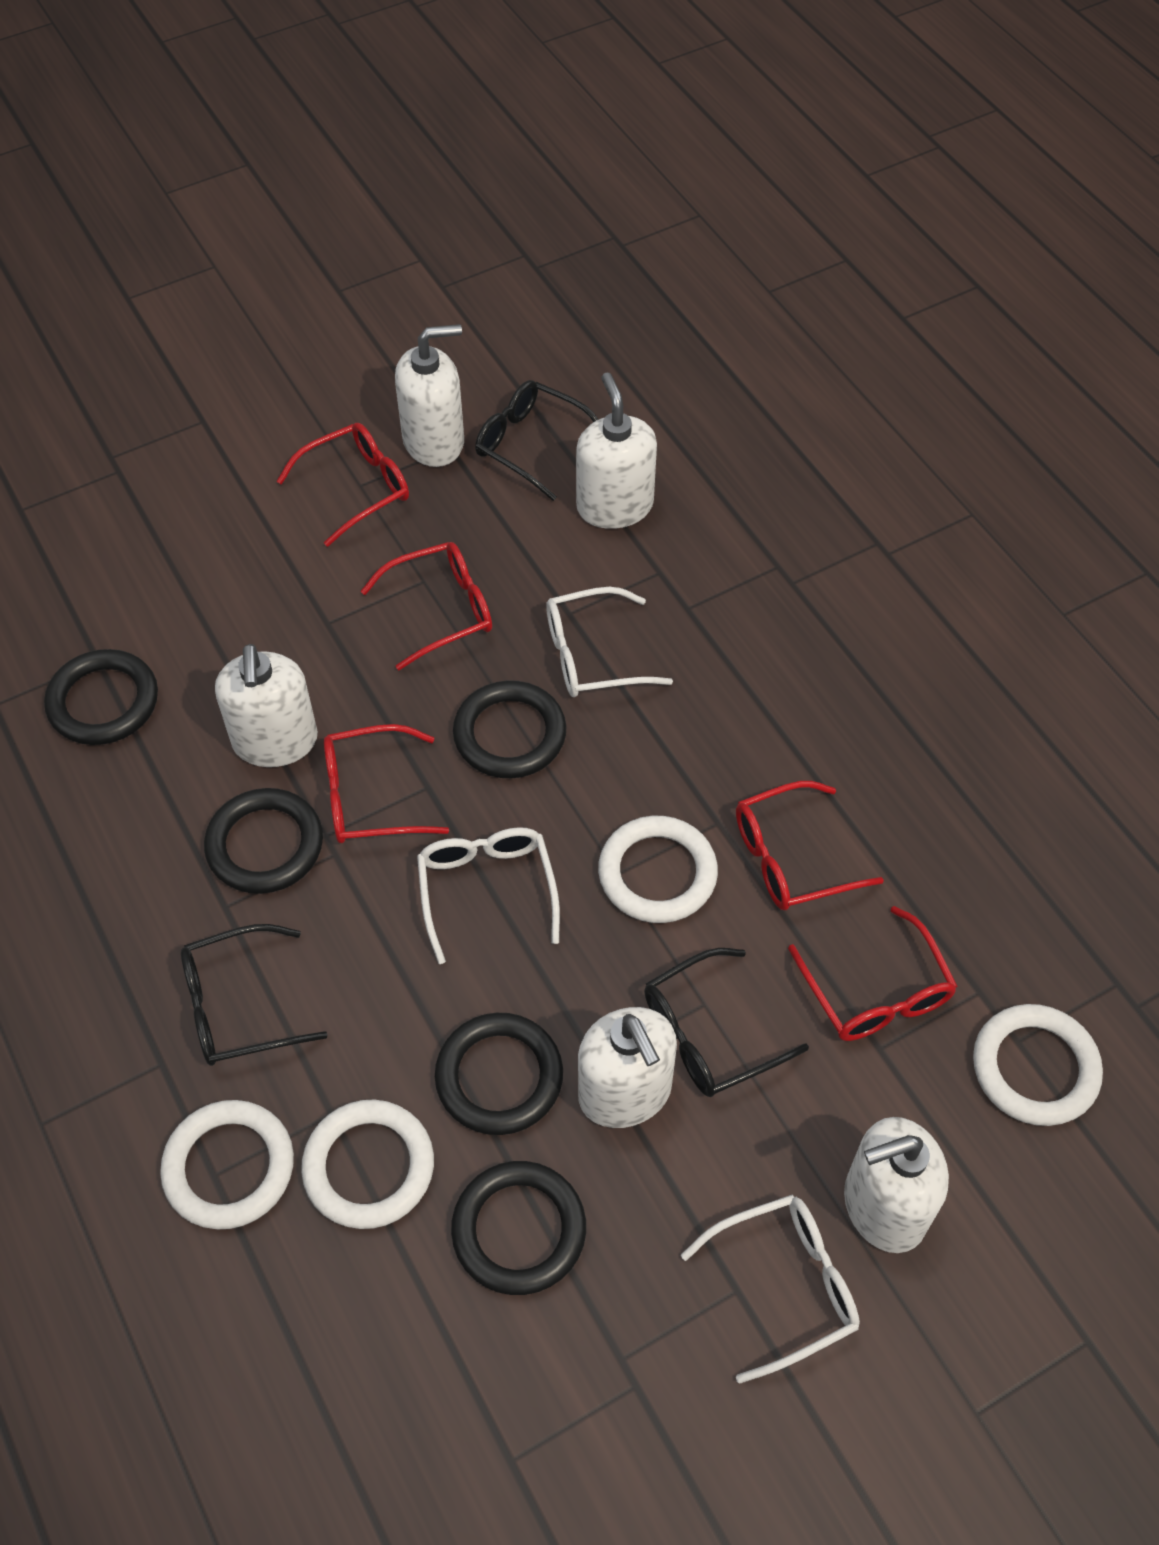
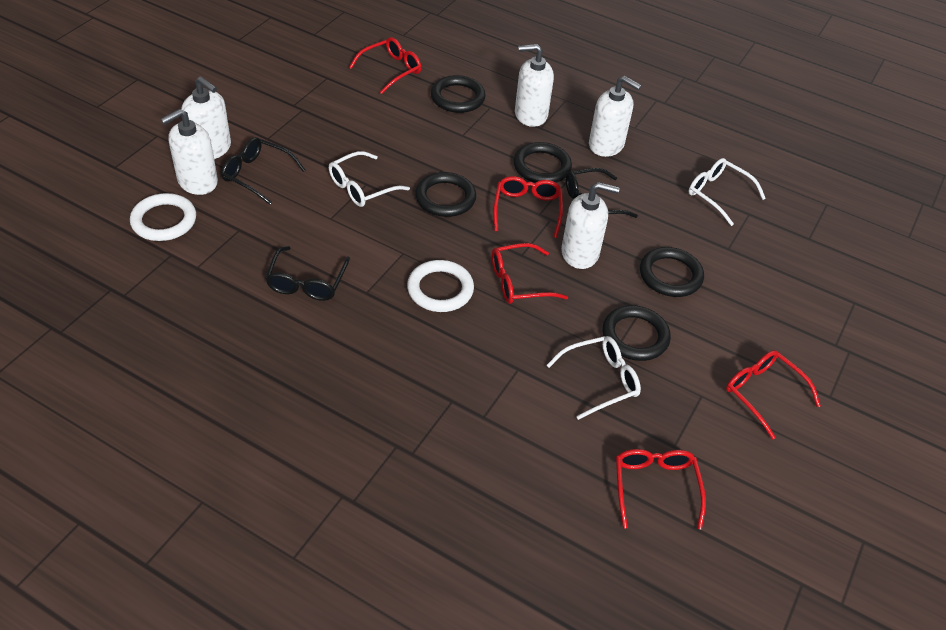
white ring: 4 -> 2

